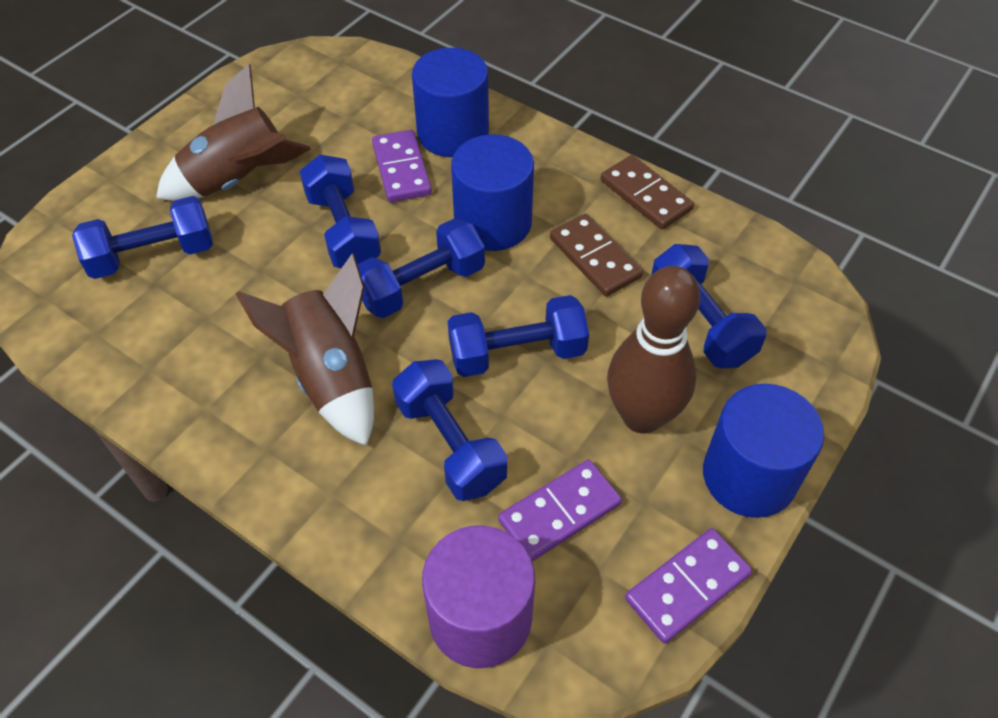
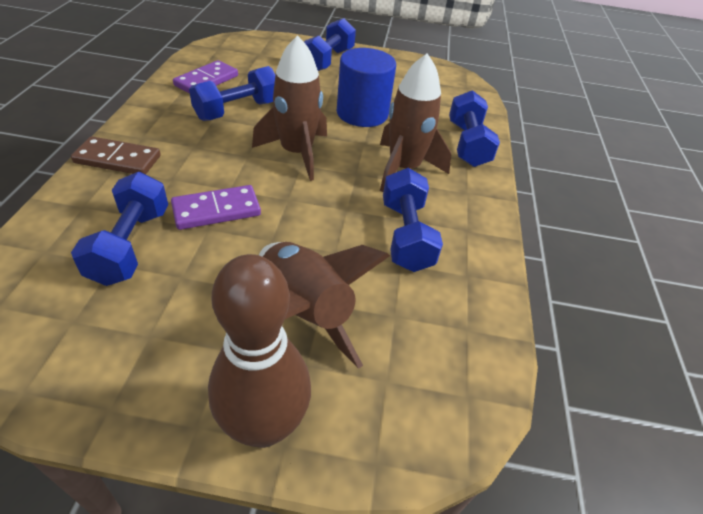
blue cylinder: 3 -> 1
blue dumbbell: 6 -> 5
brown domino: 2 -> 1
brown rocket: 2 -> 3
purple cylinder: 1 -> 0
purple domino: 3 -> 2

